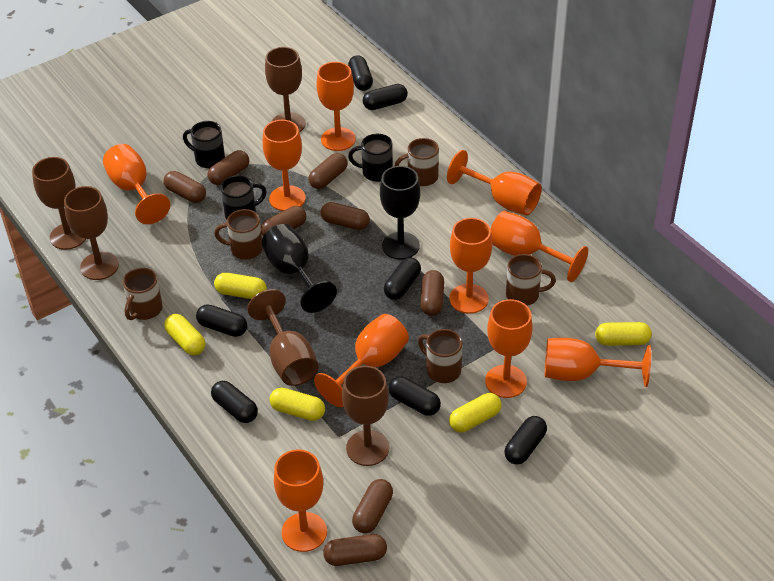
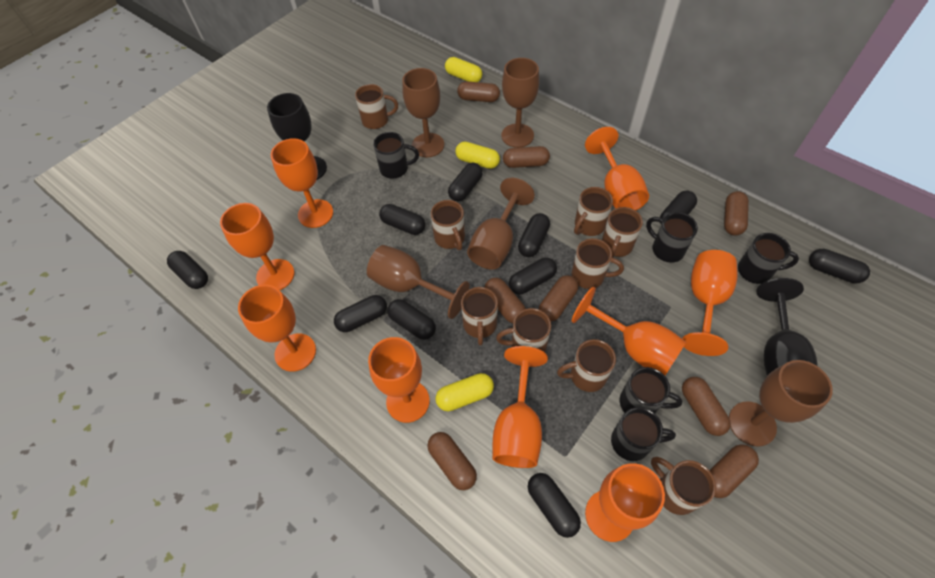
black capsule: 7 -> 10
black mug: 3 -> 5
brown mug: 5 -> 9
orange goblet: 10 -> 9
yellow capsule: 5 -> 3

